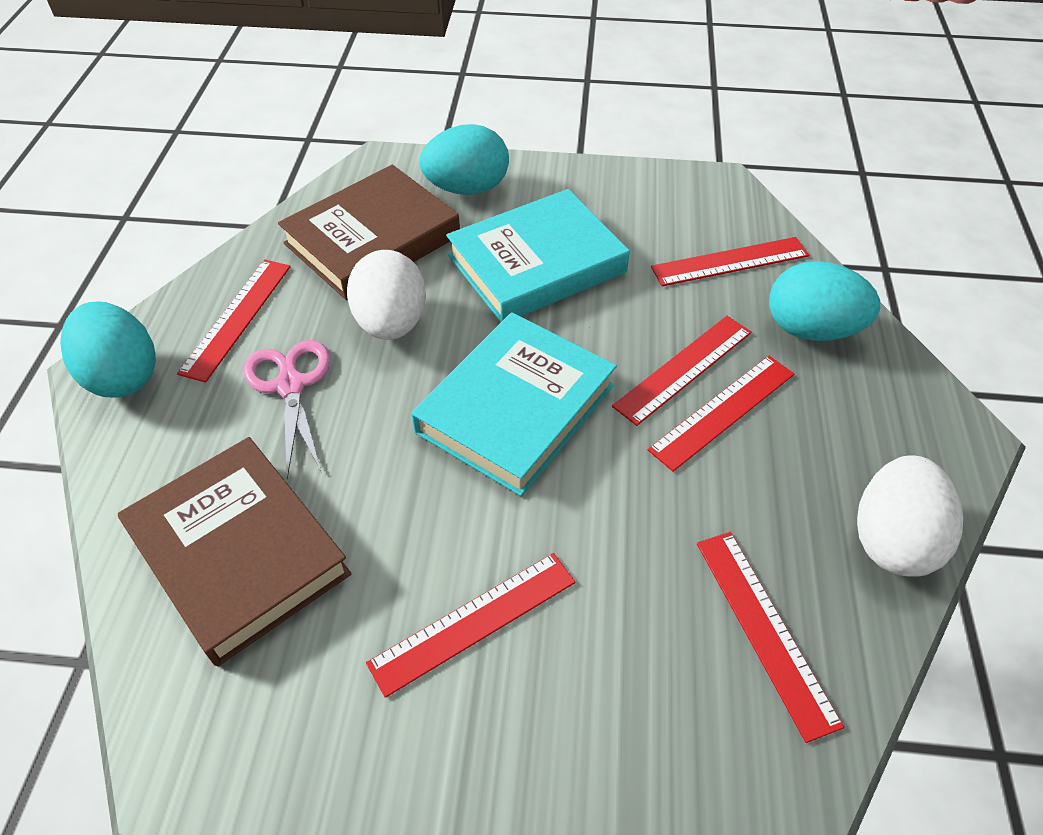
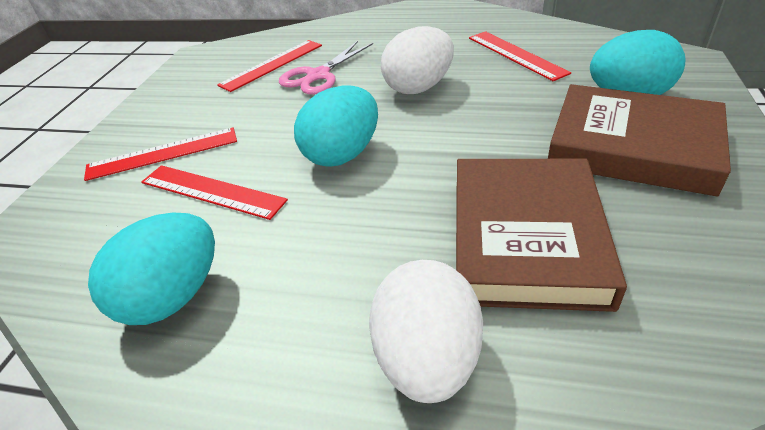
red ruler: 6 -> 4
turquoise book: 2 -> 0

